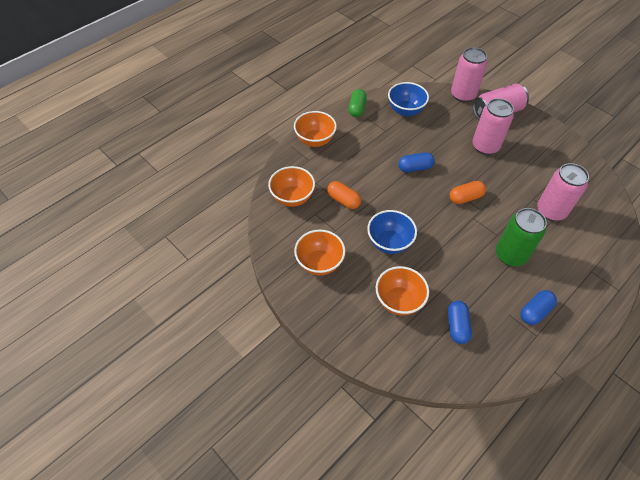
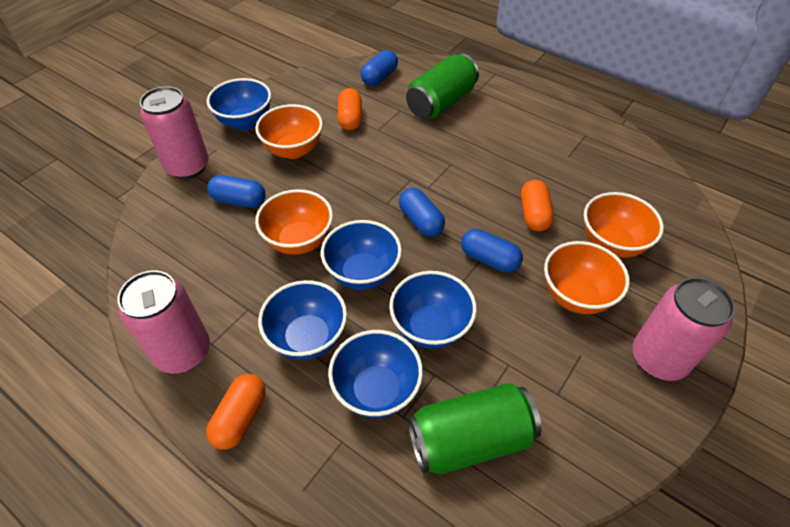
blue bowl: 2 -> 5
blue capsule: 3 -> 4
green can: 1 -> 2
green capsule: 1 -> 0
orange capsule: 2 -> 3
pink can: 4 -> 3

